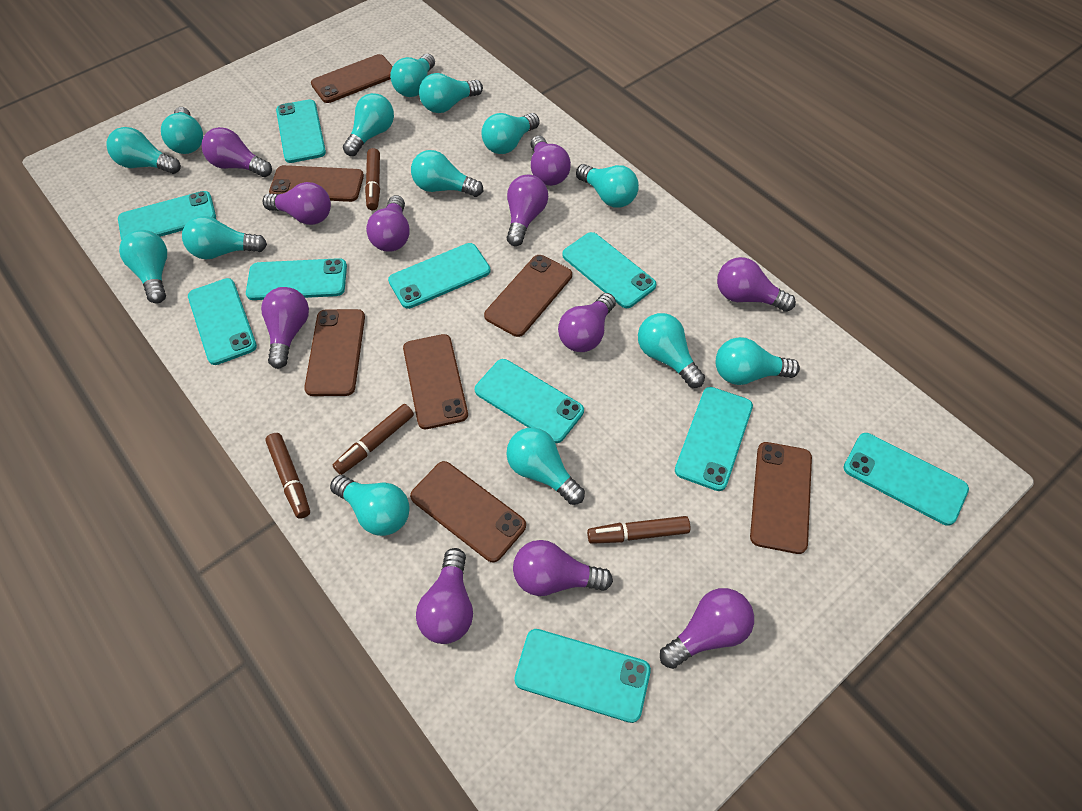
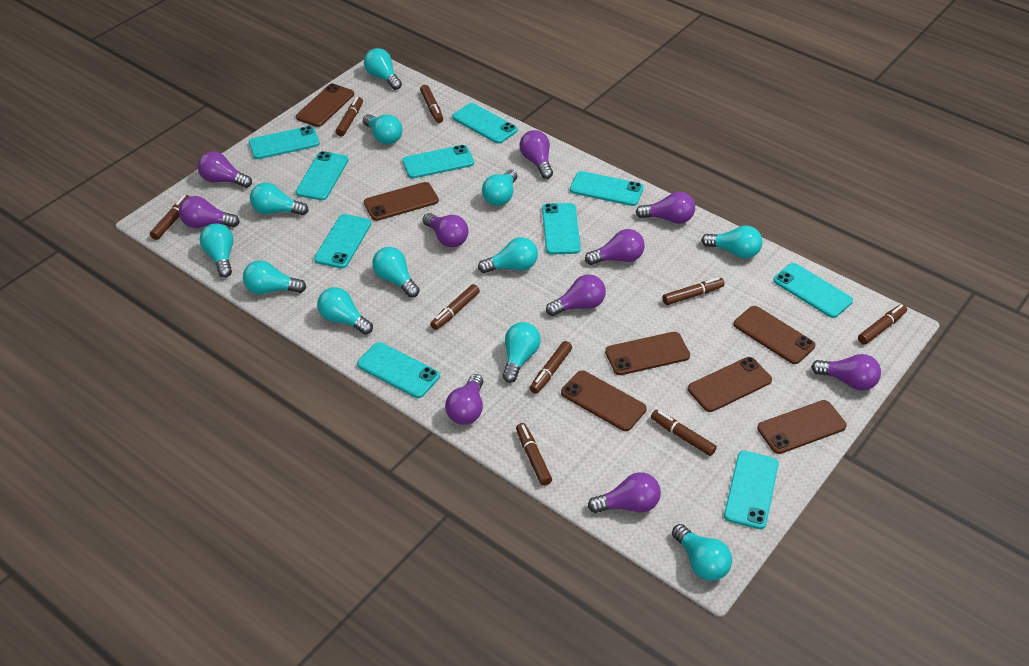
brown marker: 4 -> 9
purple light bulb: 11 -> 10
turquoise light bulb: 14 -> 12

